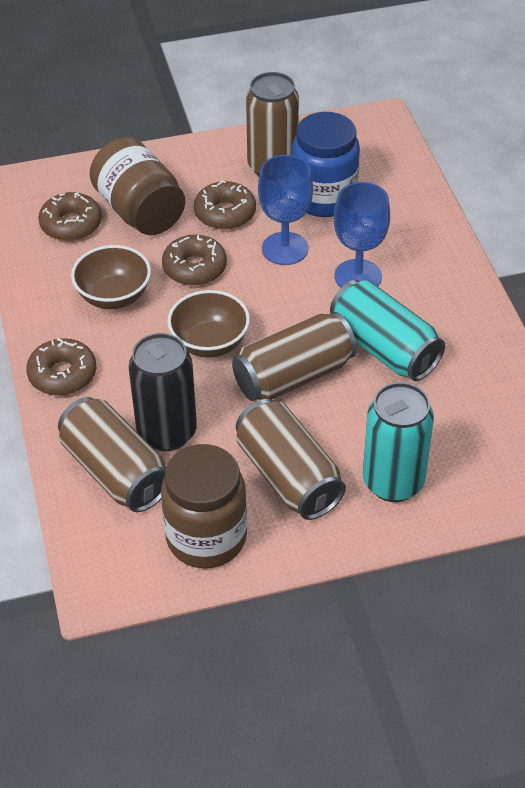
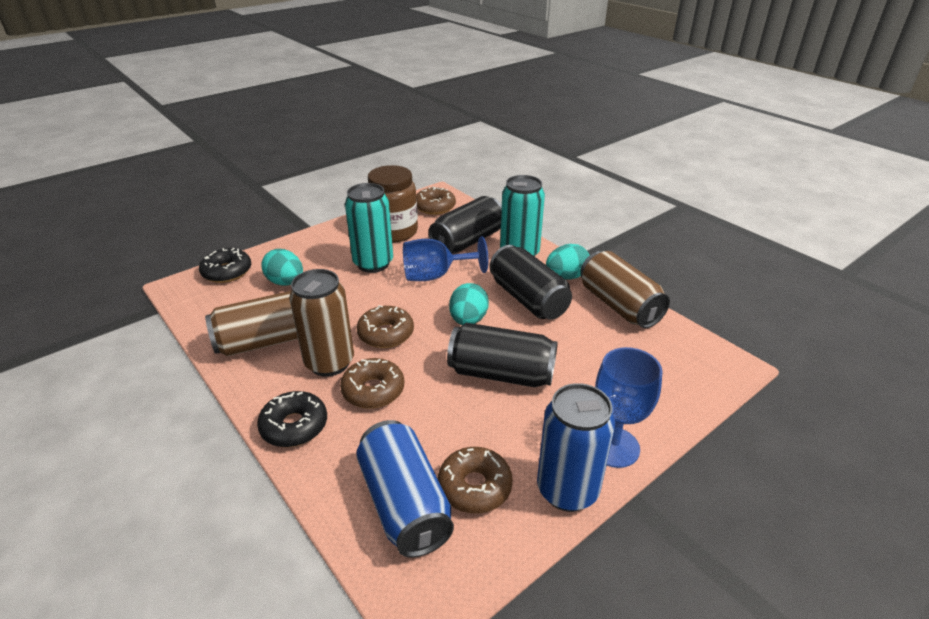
black can: 1 -> 3
black donut: 0 -> 2
blue can: 0 -> 2
blue jar: 1 -> 0
brown bowl: 2 -> 0
brown can: 4 -> 3
brown jar: 2 -> 1
turquoise egg: 0 -> 3

